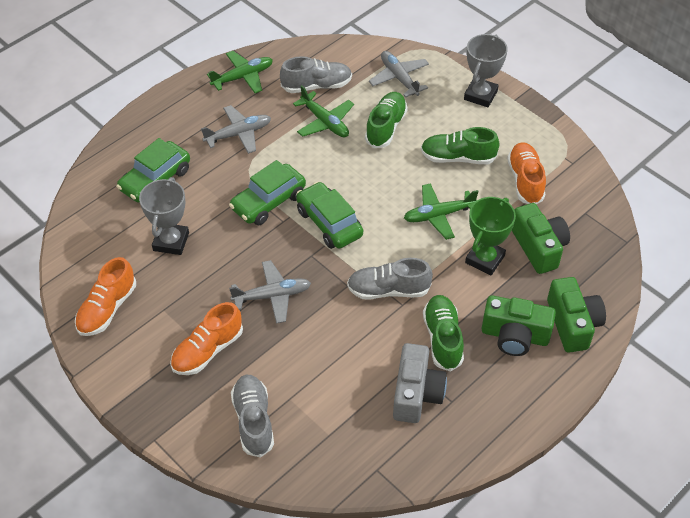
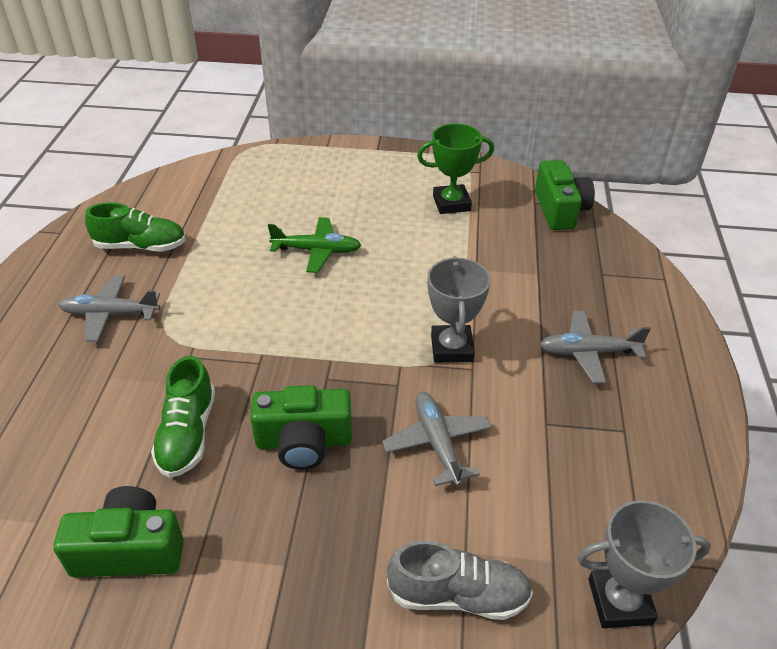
green car: 3 -> 0
green plane: 3 -> 1
green shoe: 3 -> 2
grey camera: 1 -> 0
grey shoe: 3 -> 1
orange shoe: 3 -> 0

